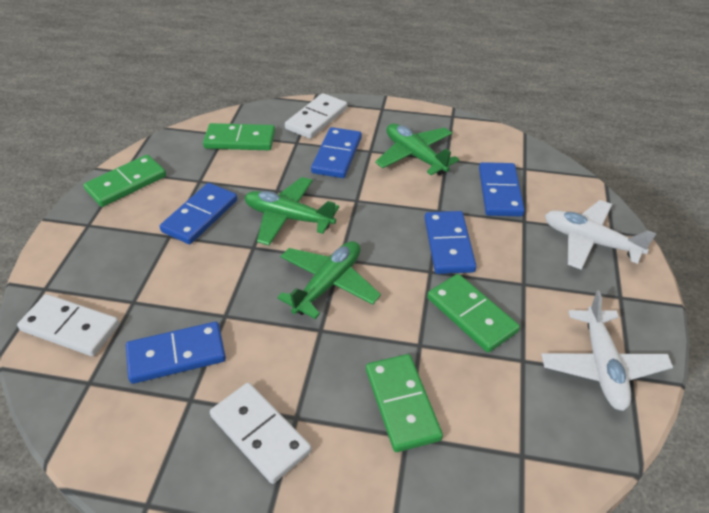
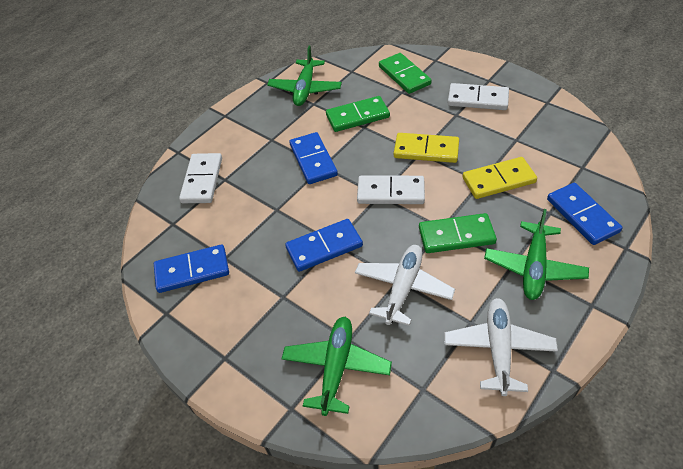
blue domino: 5 -> 4
green domino: 4 -> 3
yellow domino: 0 -> 2

